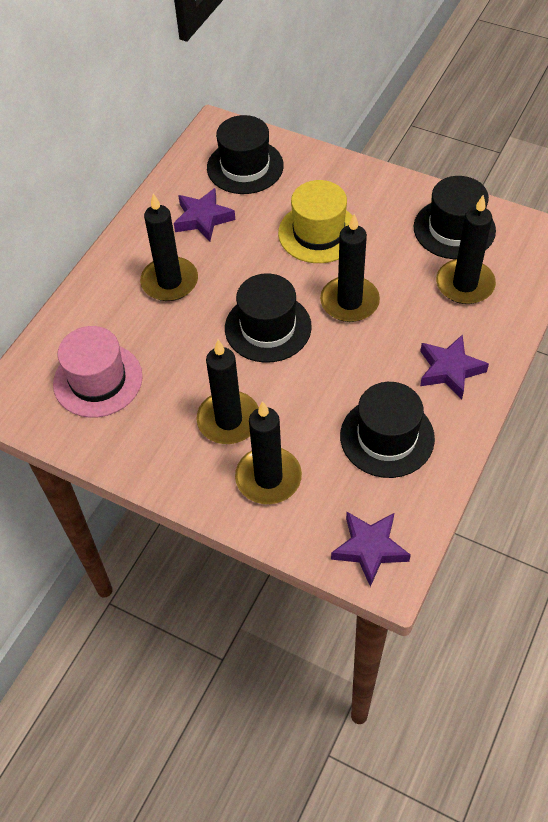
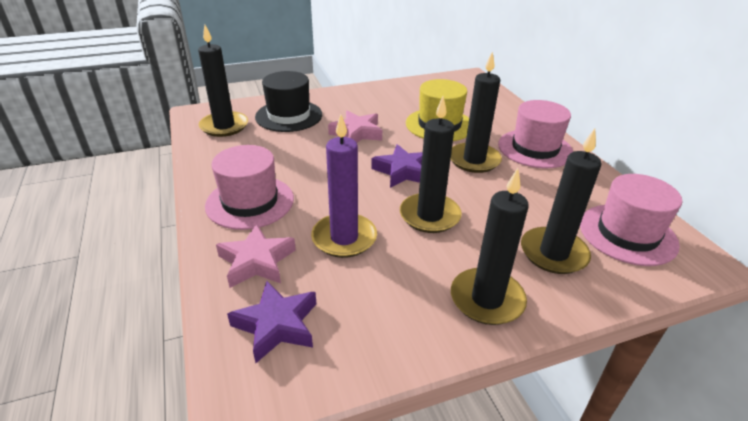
black hat: 4 -> 1
pink hat: 1 -> 3
pink star: 0 -> 2
purple candle: 0 -> 1
purple star: 3 -> 2

